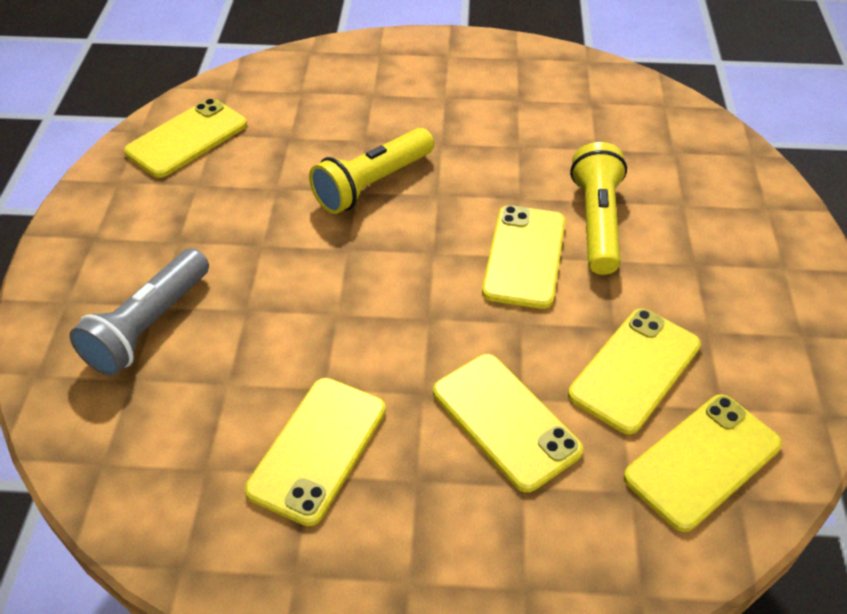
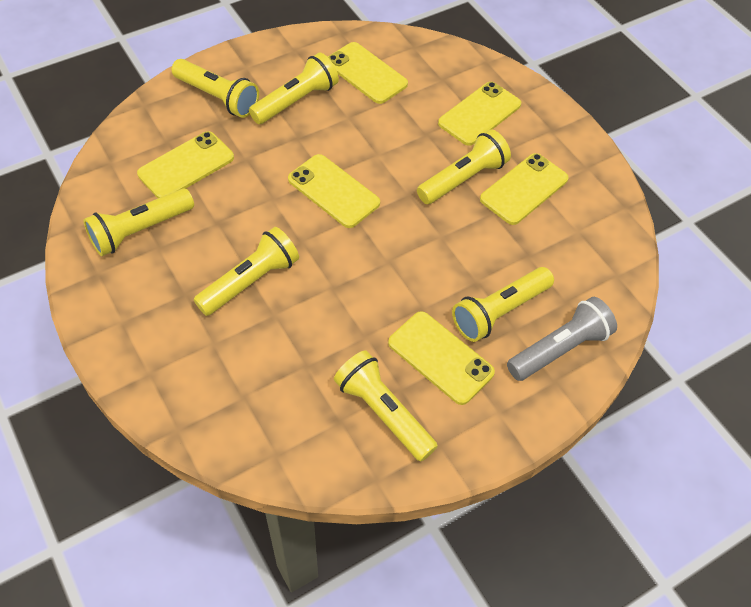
yellow flashlight: 2 -> 7

